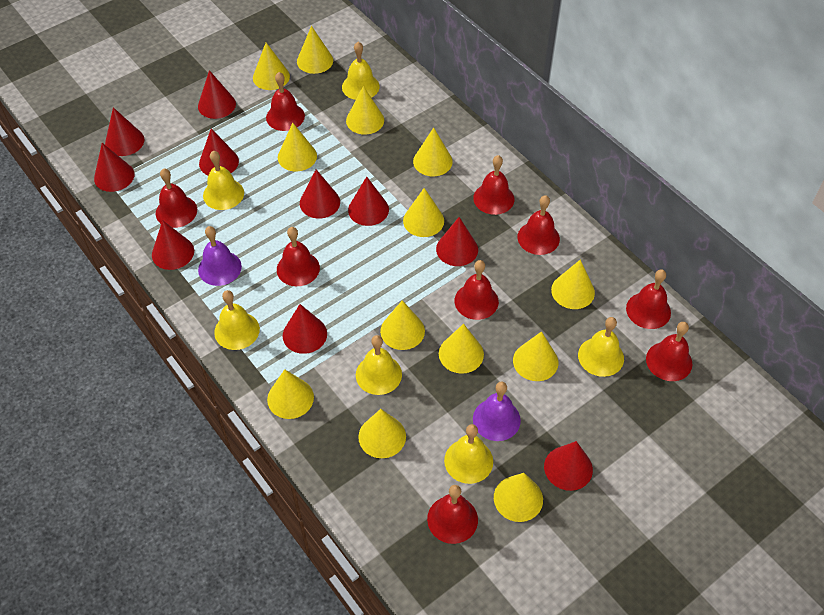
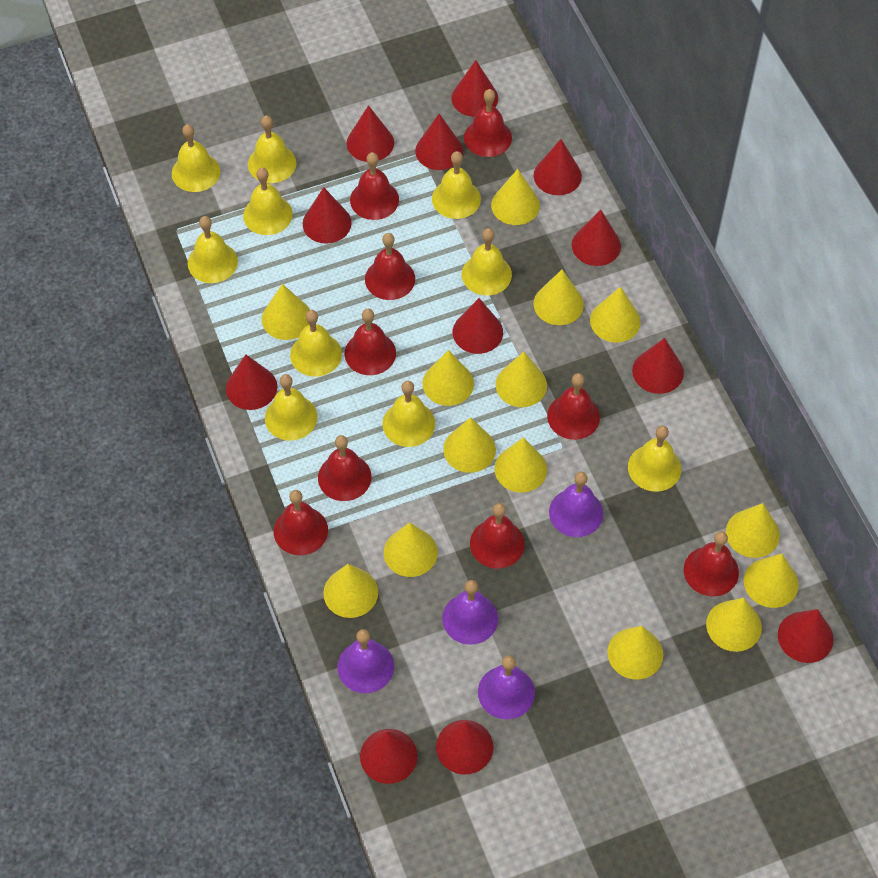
purple bell: 2 -> 4
red cone: 10 -> 12
yellow bell: 6 -> 10
yellow cone: 13 -> 14

